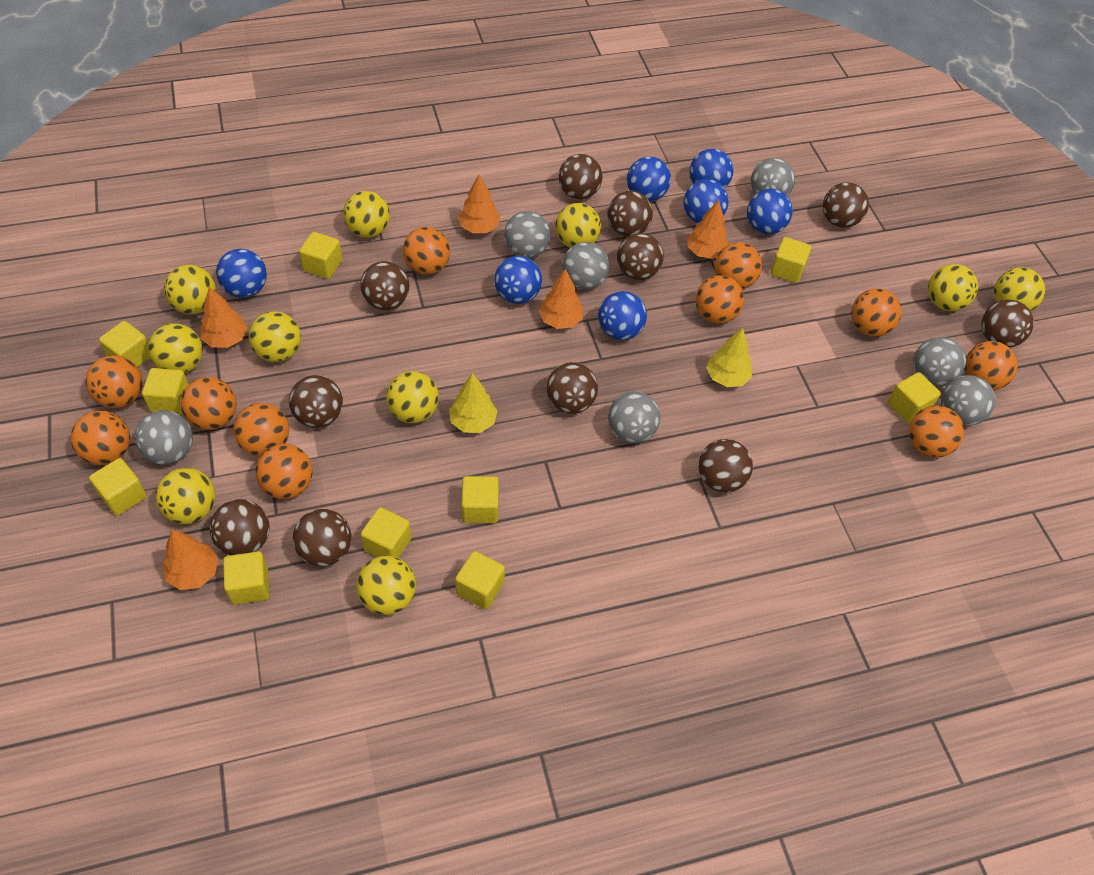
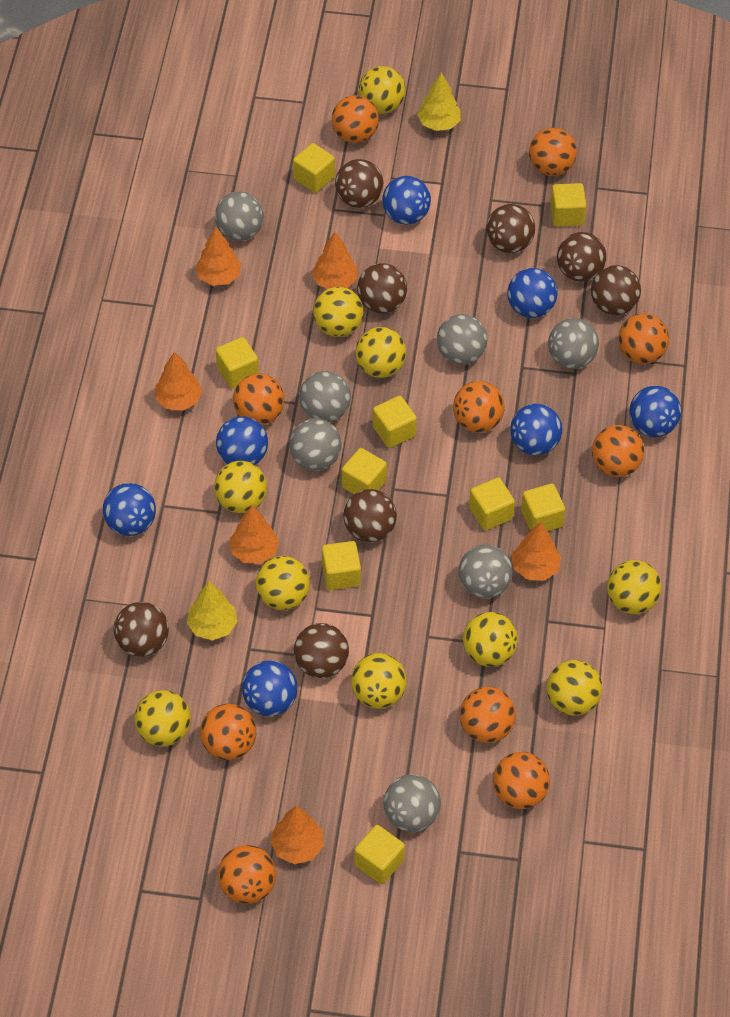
brown ball: 11 -> 8
orange ball: 11 -> 10
orange tree: 5 -> 6
yellow cube: 10 -> 9

